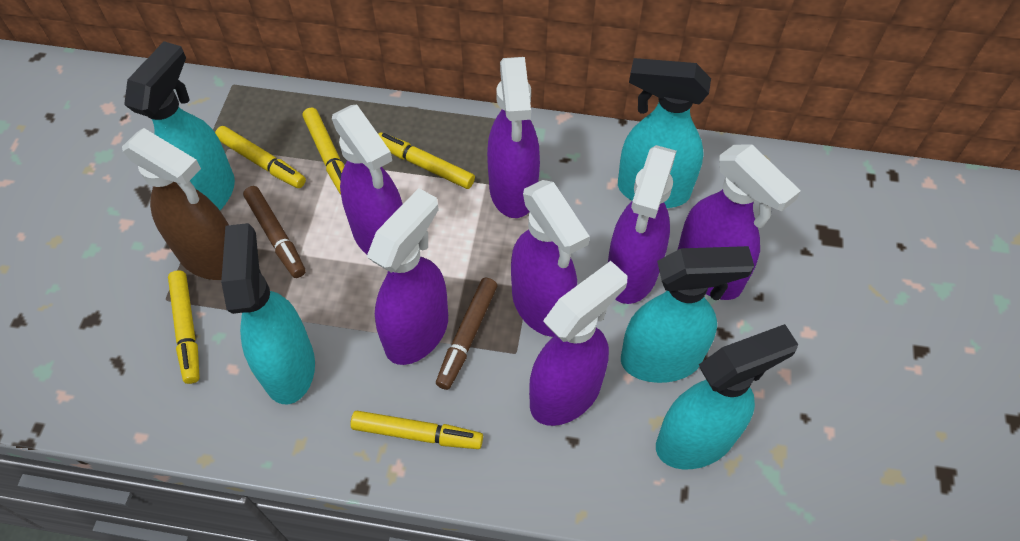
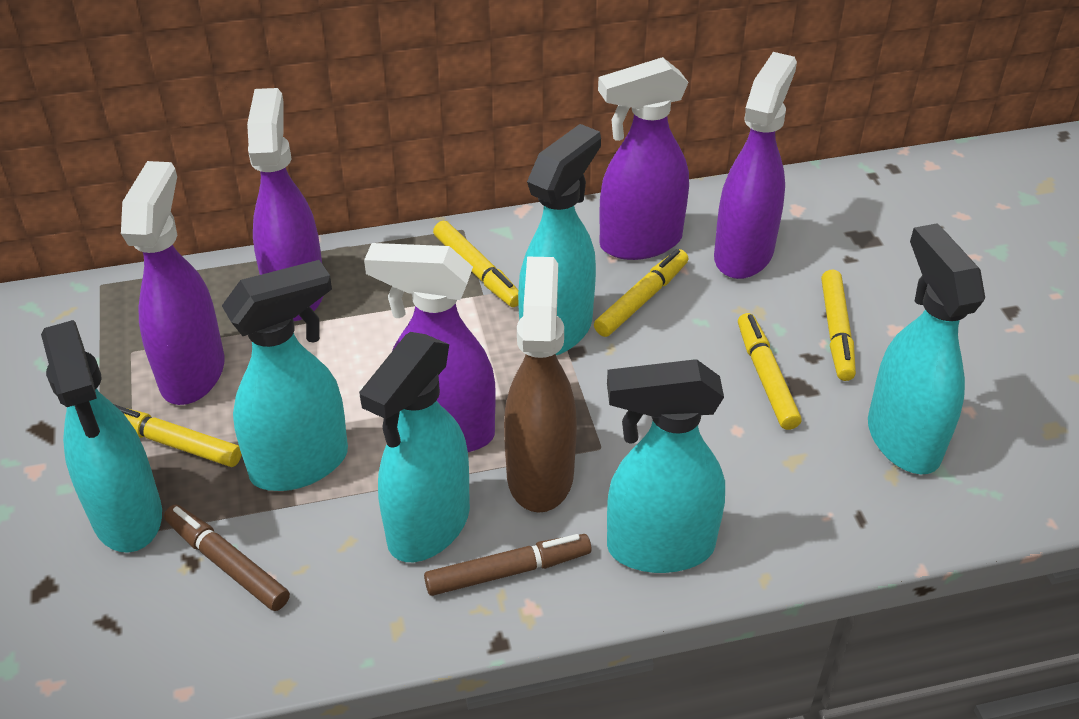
purple spray bottle: 7 -> 5
turquoise spray bottle: 5 -> 6

